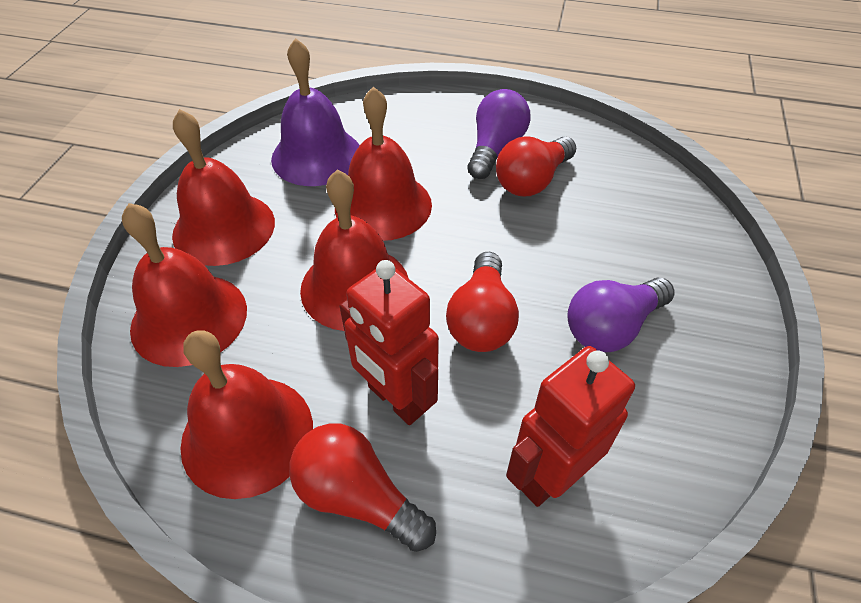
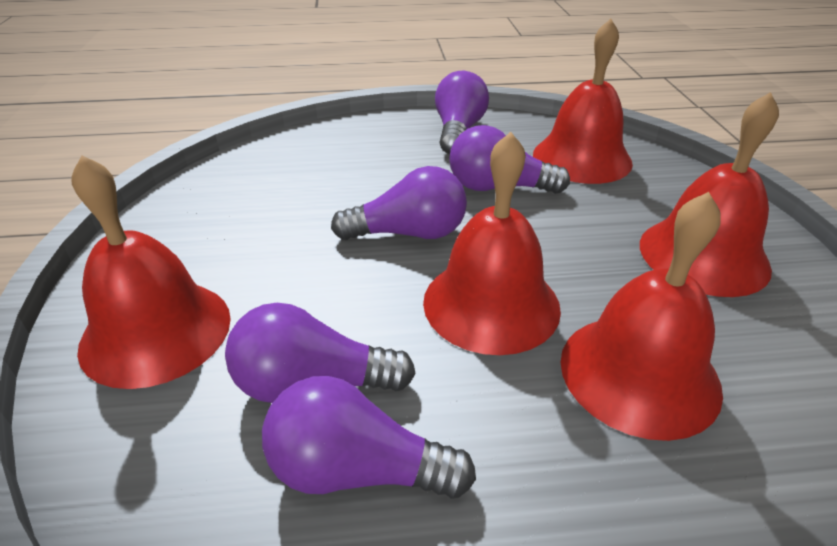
purple bell: 1 -> 0
purple light bulb: 2 -> 5
red light bulb: 3 -> 0
red robot: 2 -> 0

